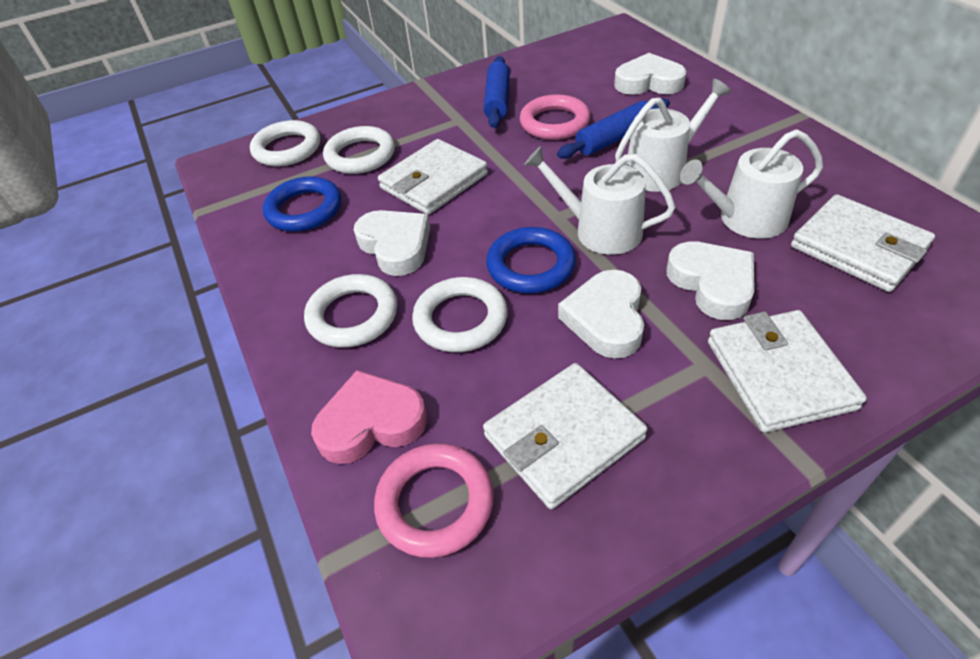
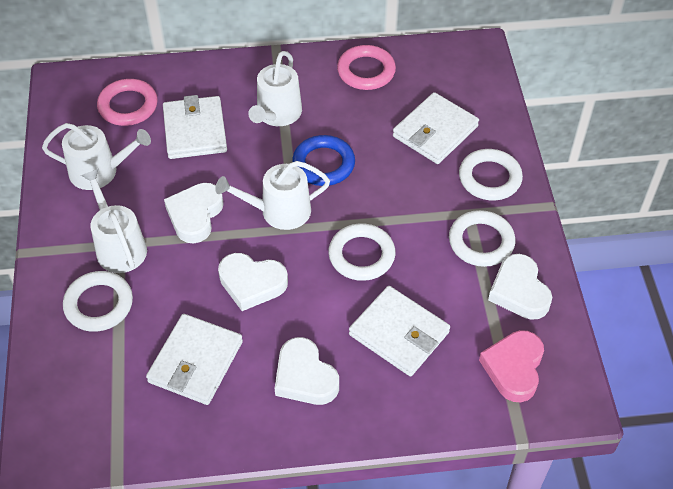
blue ring: 2 -> 1
blue rolling pin: 2 -> 0
white watering can: 3 -> 4

